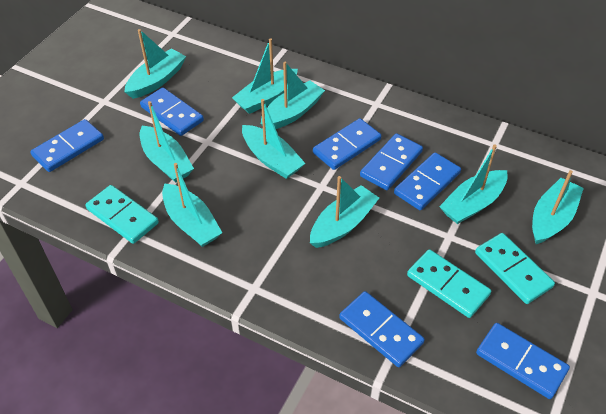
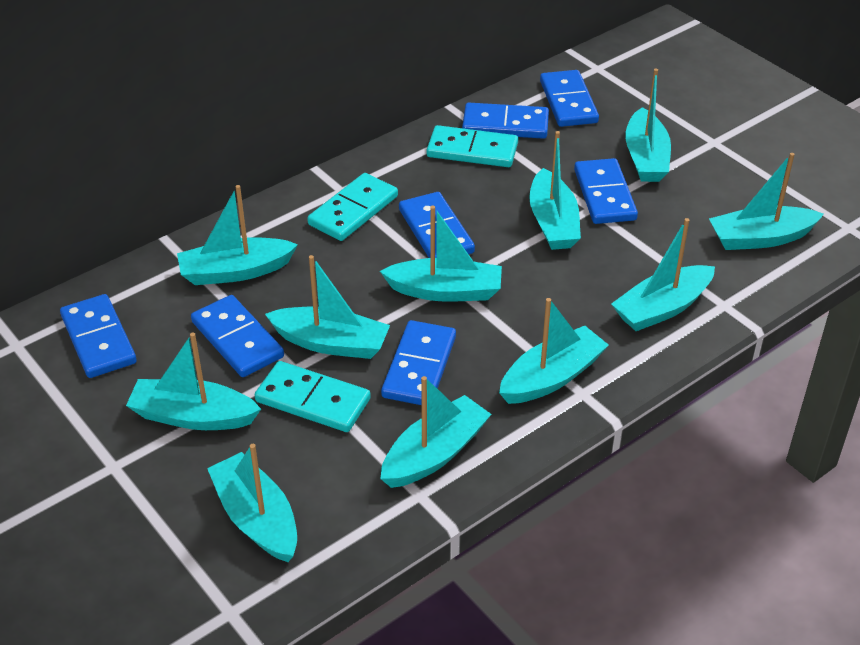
turquoise boat: 9 -> 11

